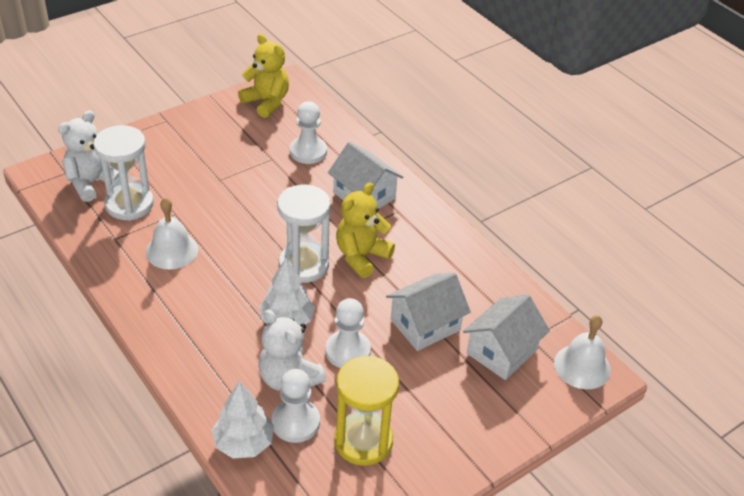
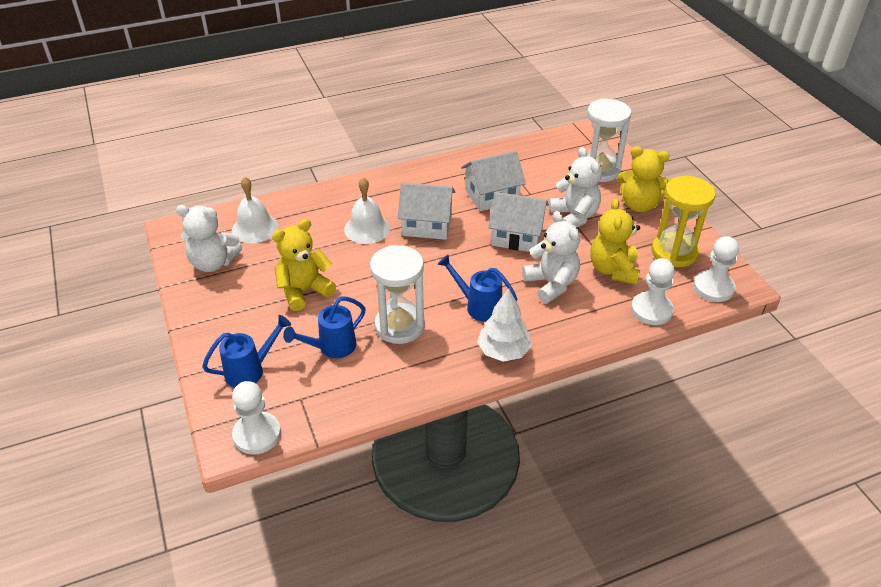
blue watering can: 0 -> 3
white teddy bear: 2 -> 3
white tree: 2 -> 1
yellow teddy bear: 2 -> 3

